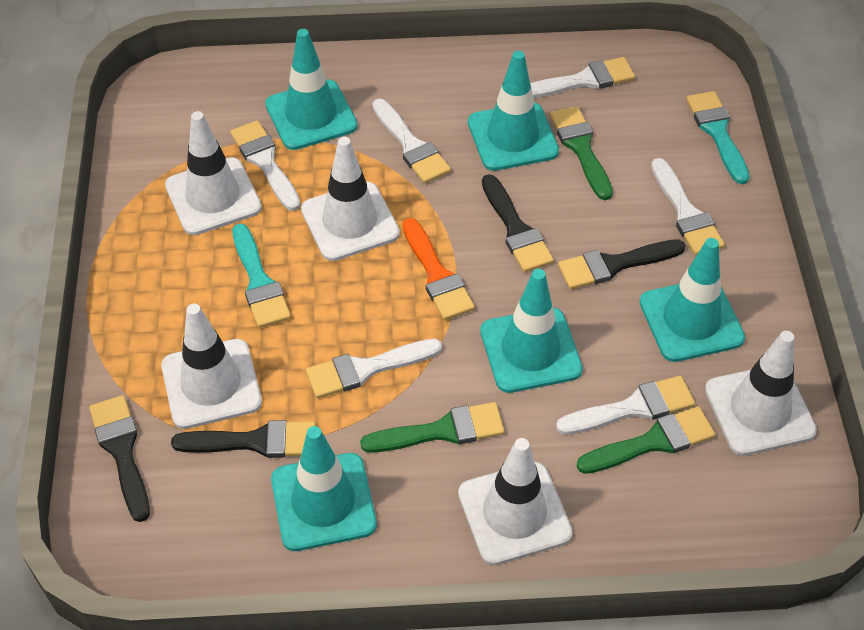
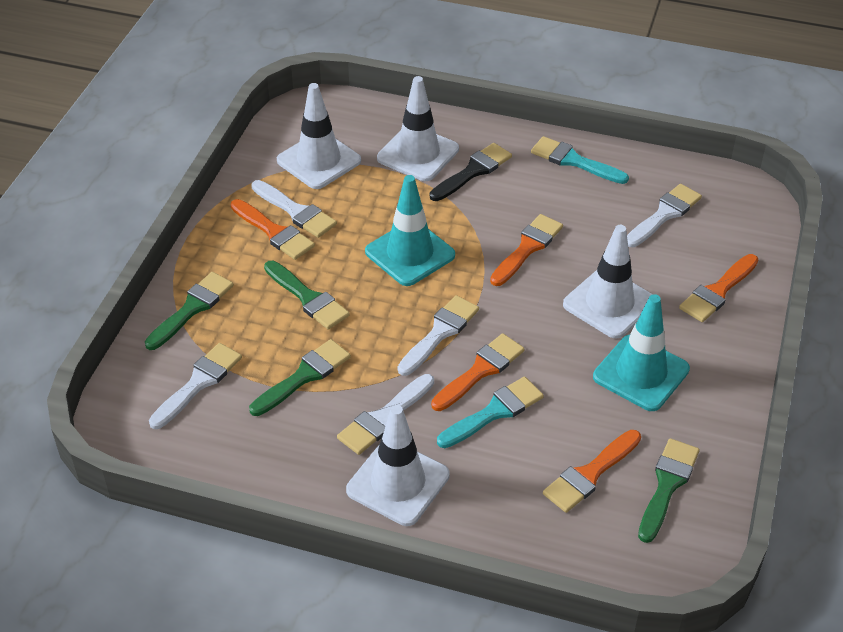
black brush: 4 -> 1
green brush: 3 -> 4
orange brush: 1 -> 5
turquoise traffic cone: 5 -> 2
white brush: 6 -> 5
white traffic cone: 5 -> 4

